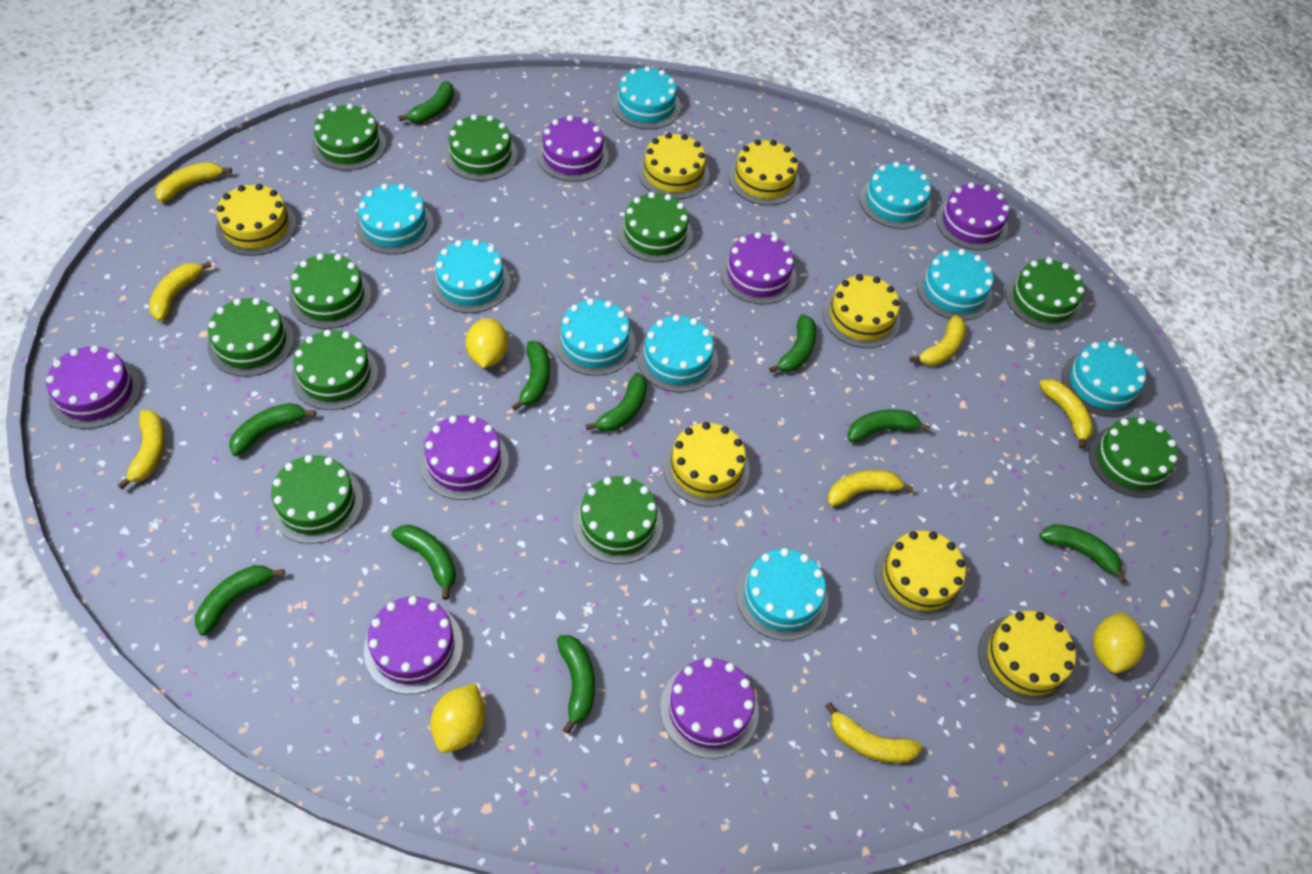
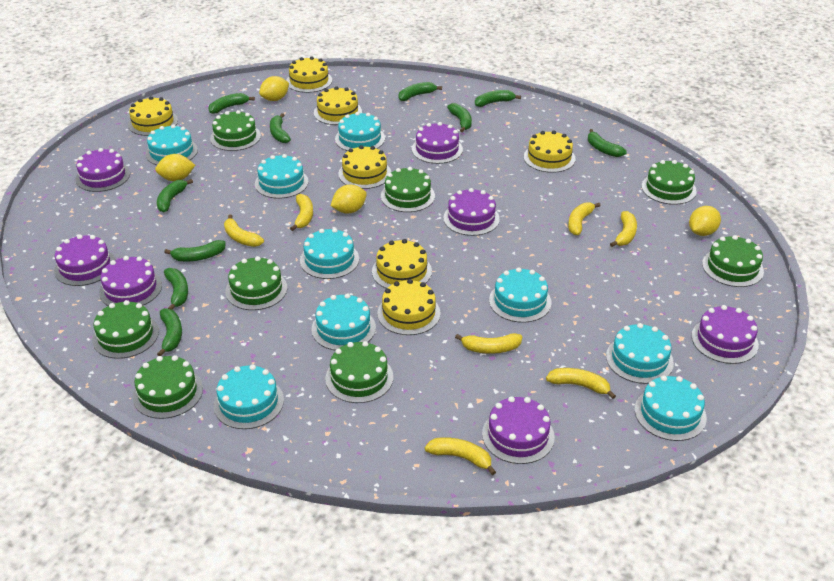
green cake: 10 -> 8
yellow lemon: 3 -> 4

